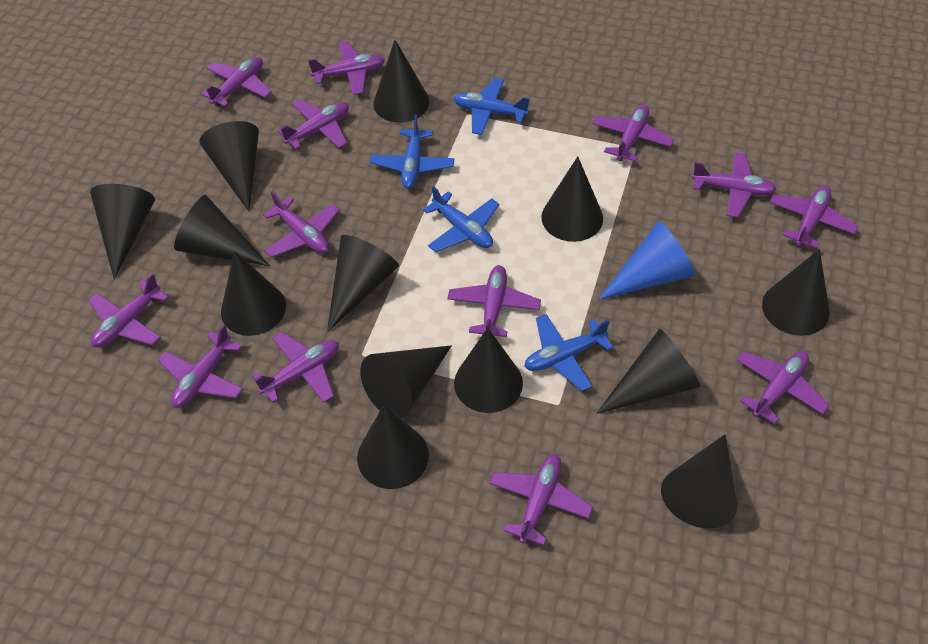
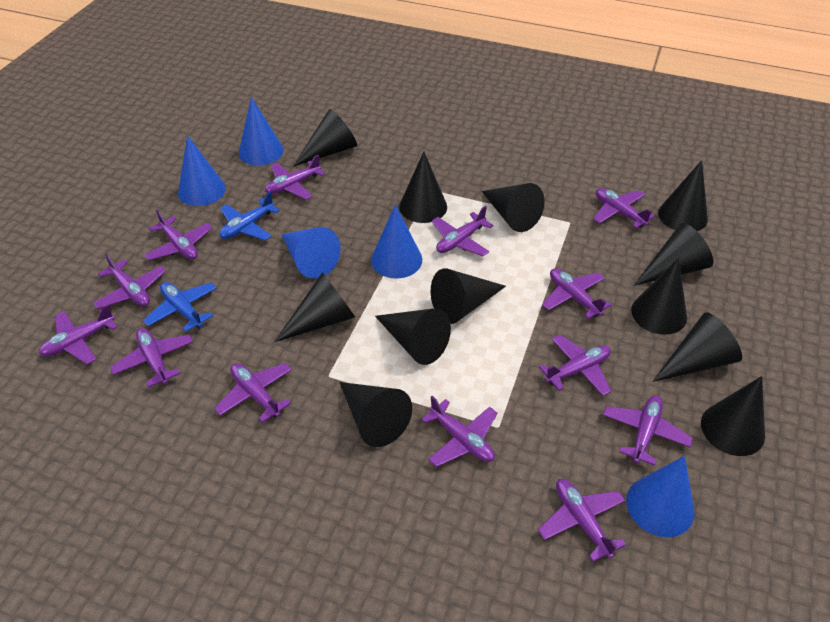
black cone: 13 -> 12
blue cone: 1 -> 5
blue plane: 4 -> 2

